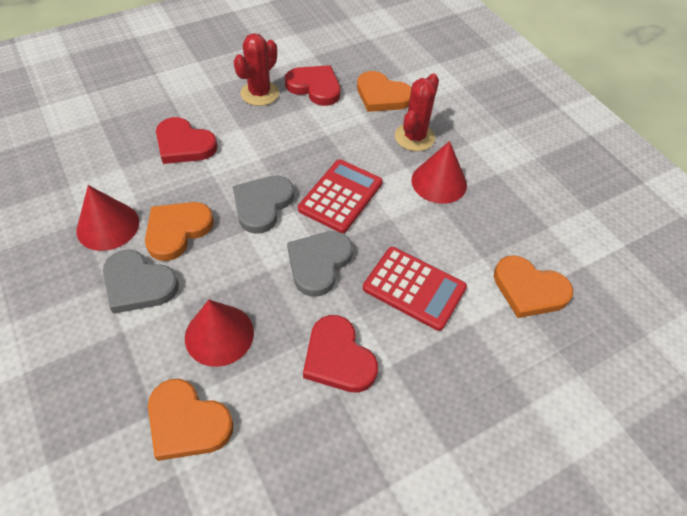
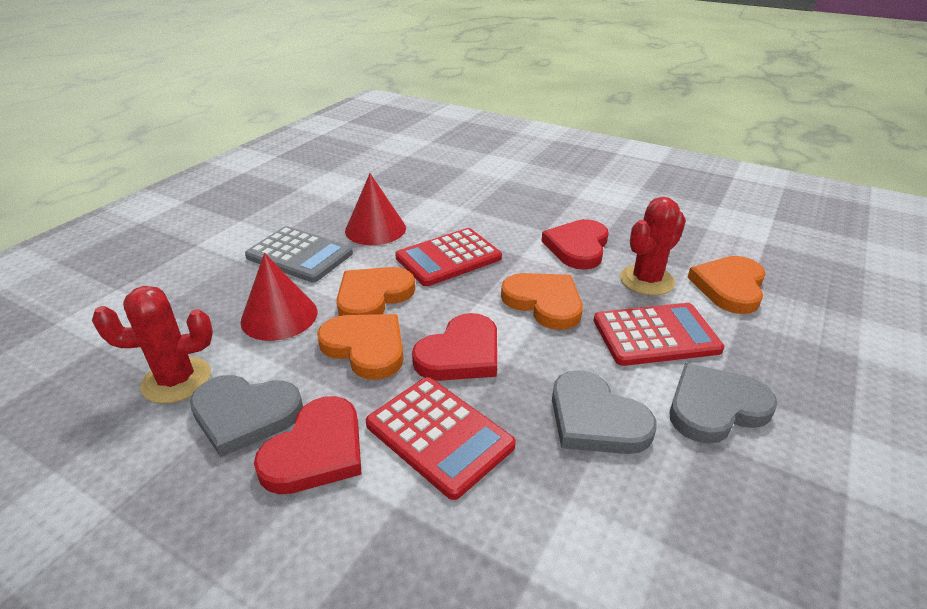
grey calculator: 0 -> 1
red calculator: 2 -> 3
red cone: 3 -> 2

